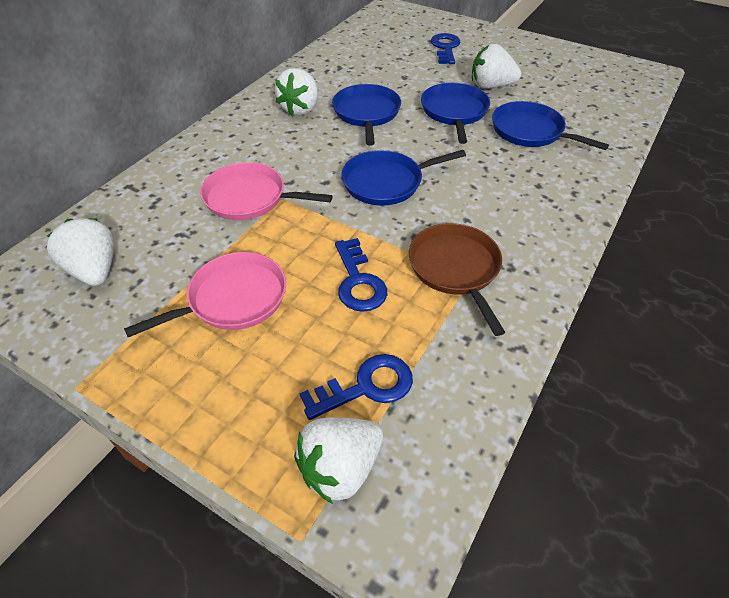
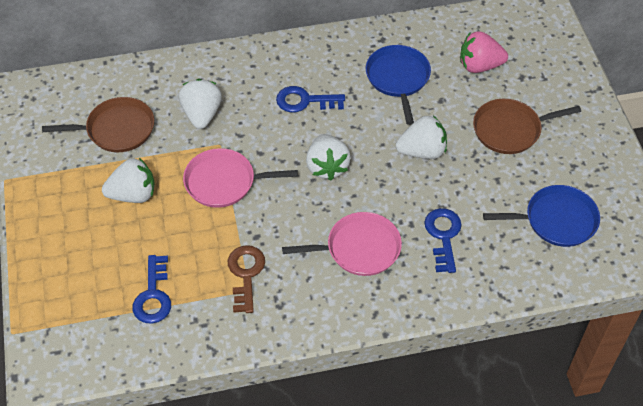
blue pan: 4 -> 2
brown key: 0 -> 1
brown pan: 1 -> 2
pink strawberry: 0 -> 1

